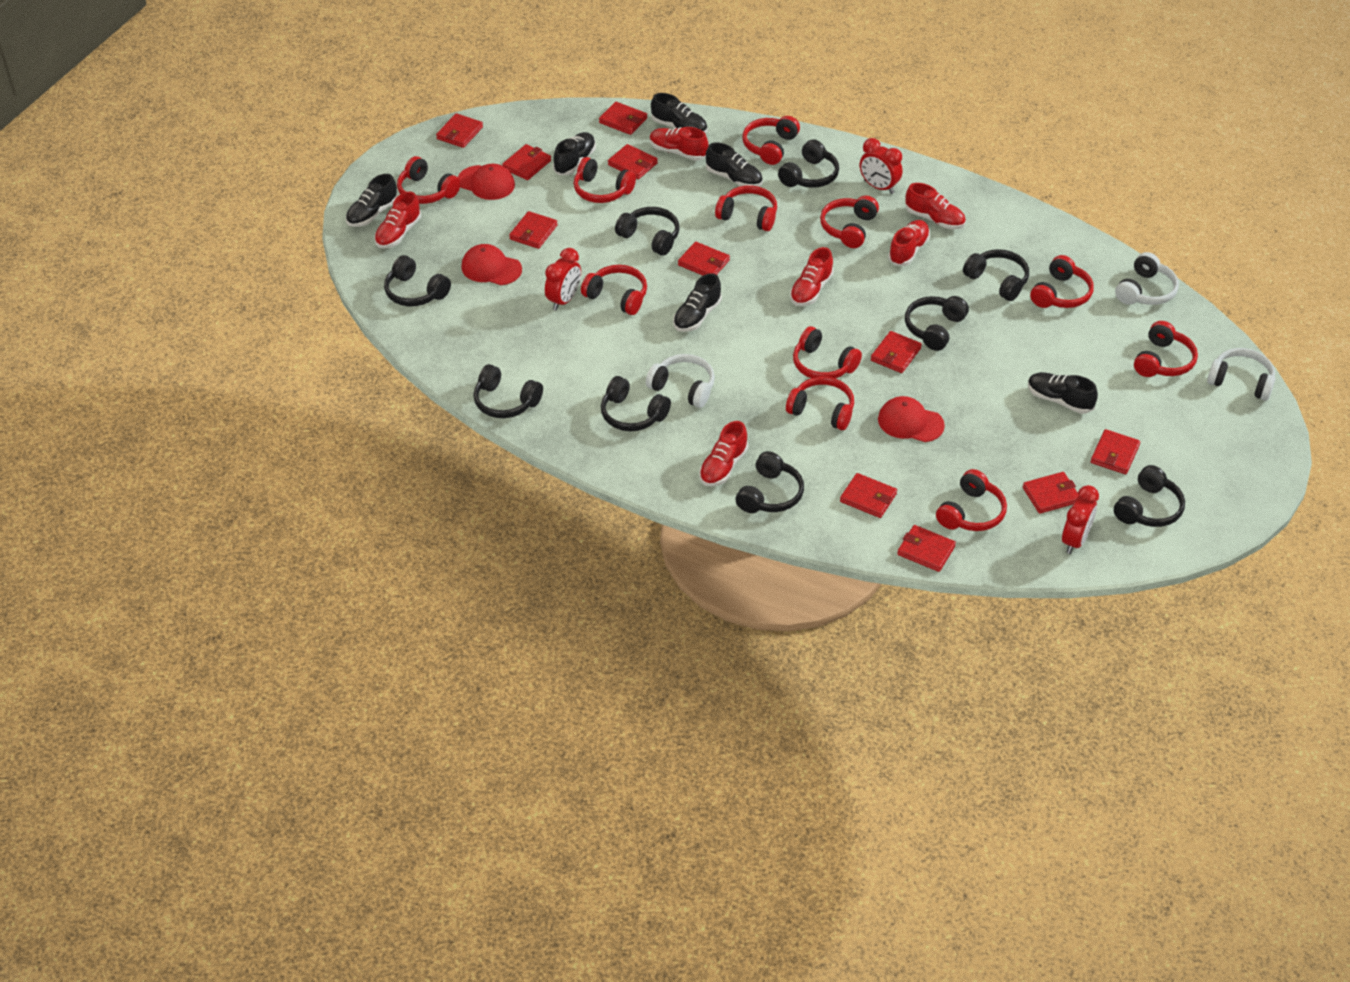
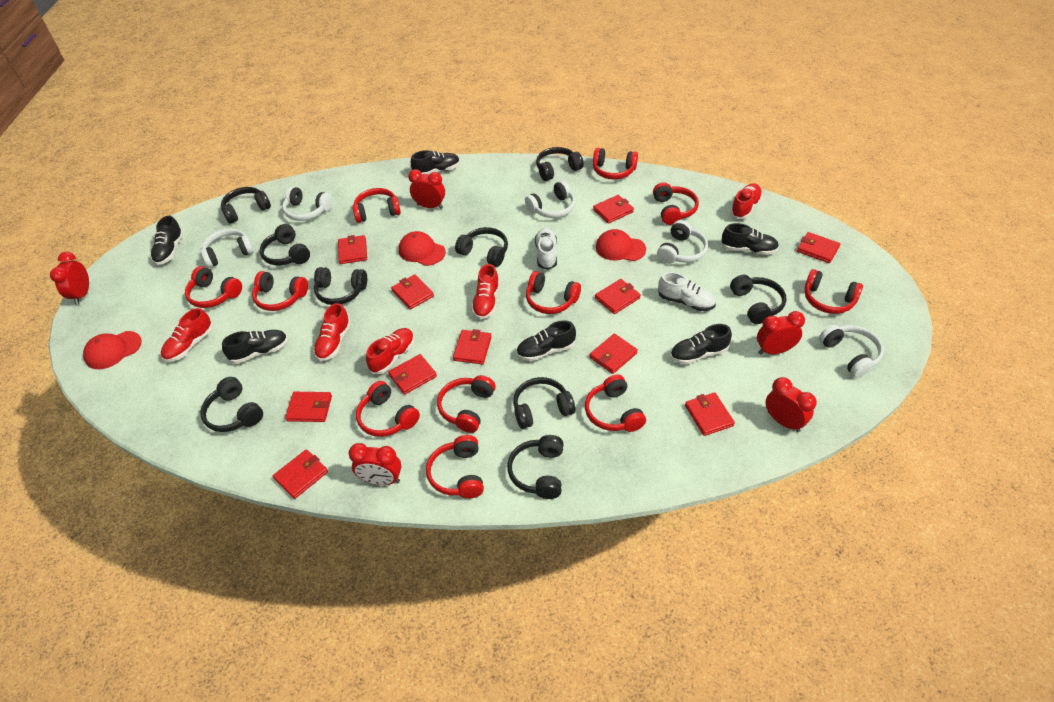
red clock: 3 -> 5
red shoe: 6 -> 5
white headphones: 3 -> 5
white shoe: 0 -> 2

